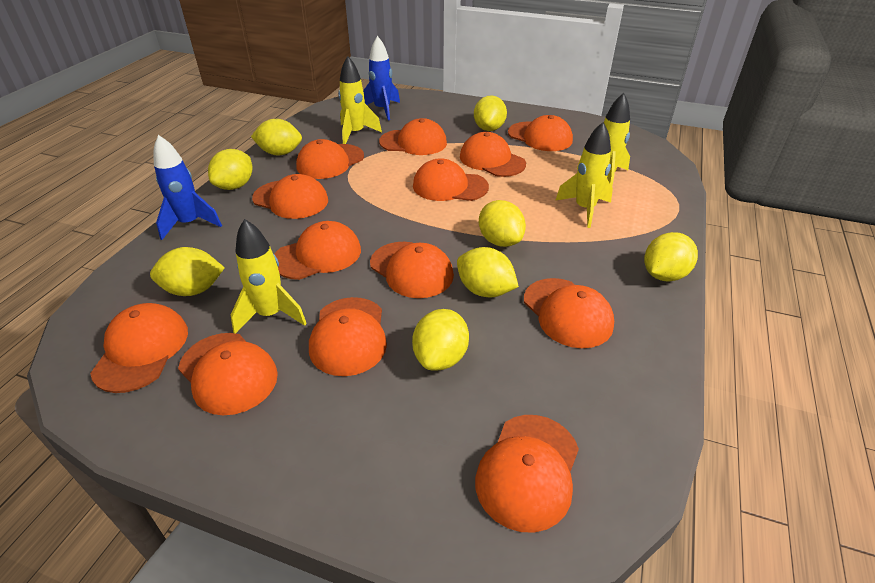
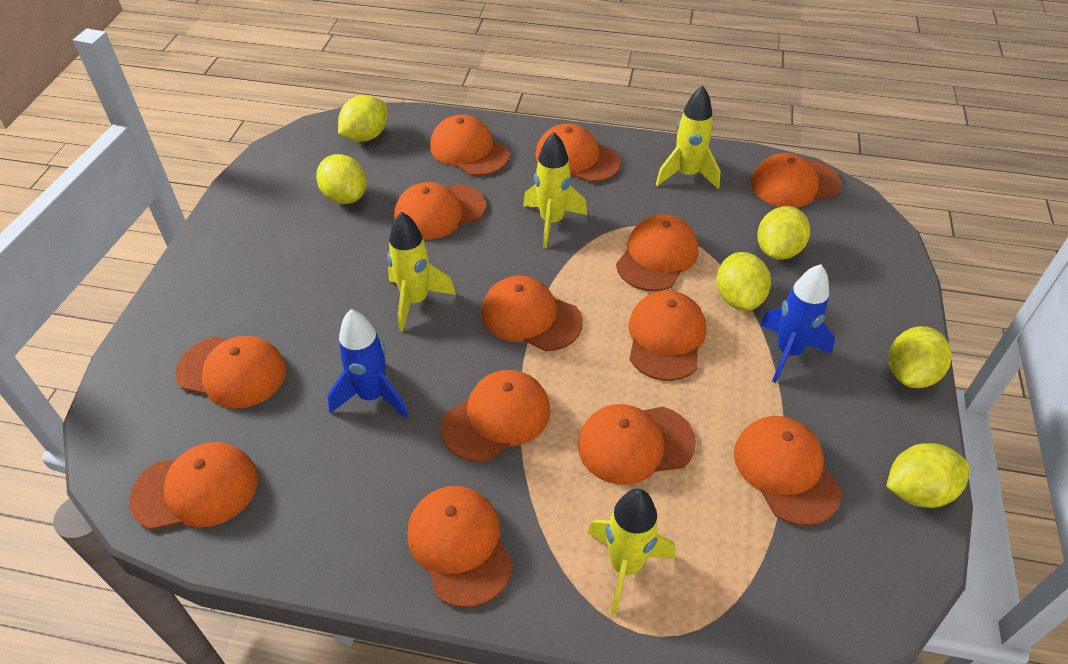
yellow lemon: 8 -> 6

